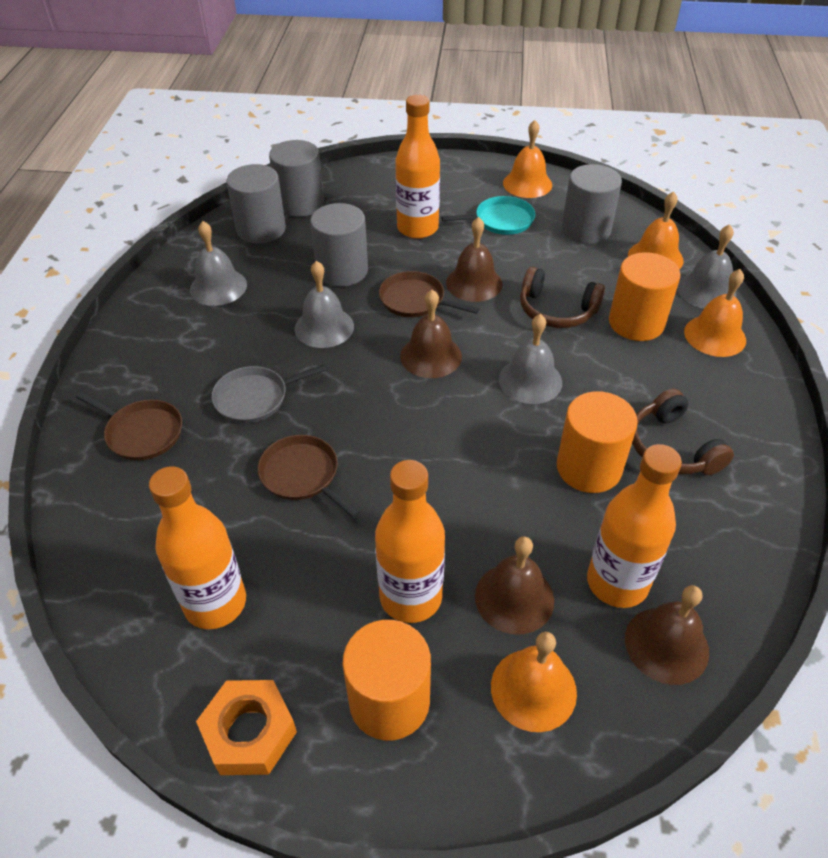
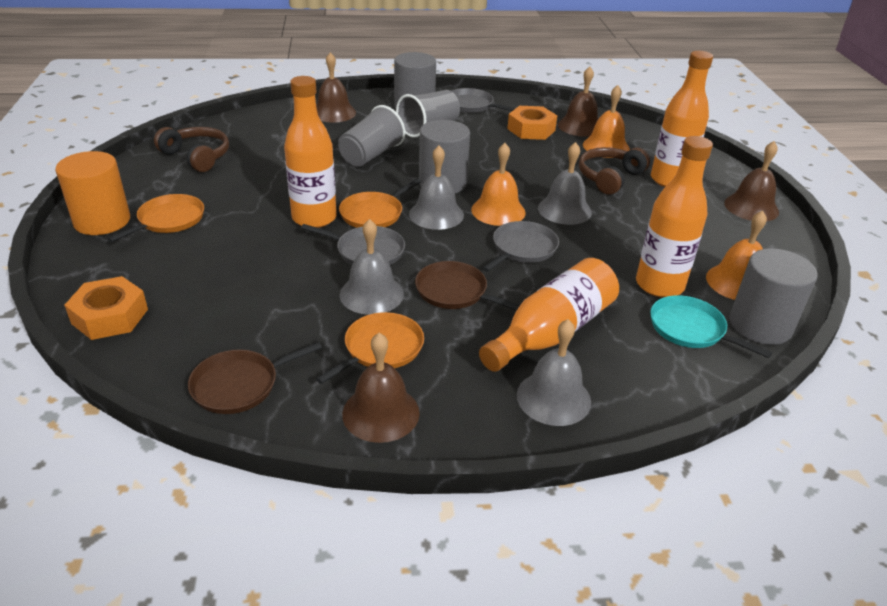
brown pan: 3 -> 2
grey cup: 0 -> 2
grey cylinder: 4 -> 3
grey pan: 1 -> 3
orange bell: 4 -> 3
orange cylinder: 3 -> 1
orange nut: 1 -> 2
orange pan: 0 -> 3

